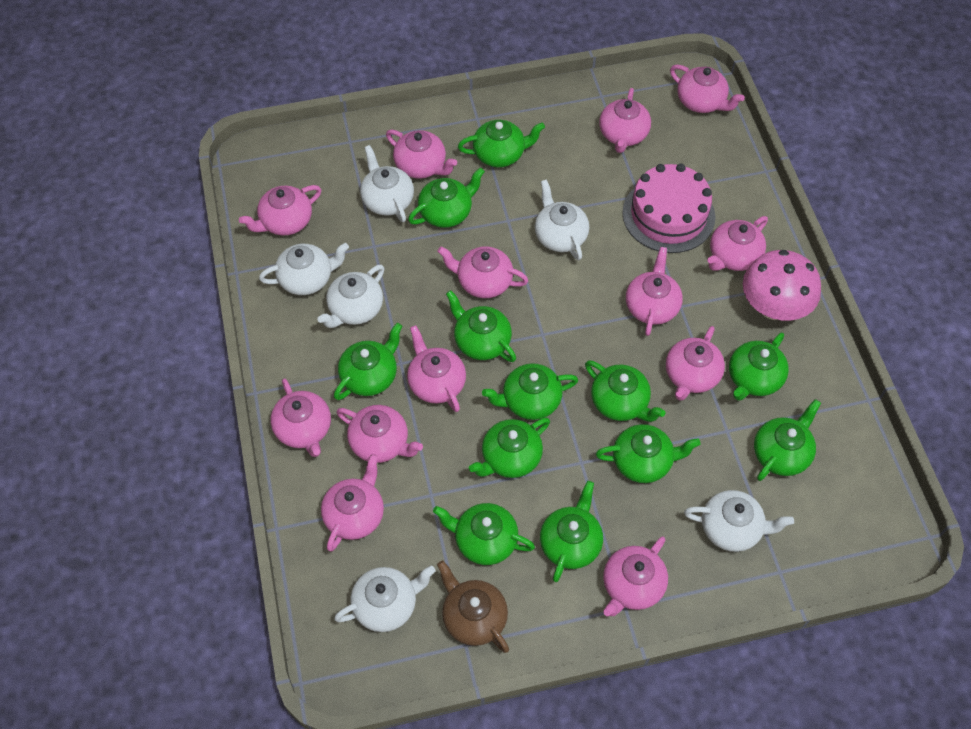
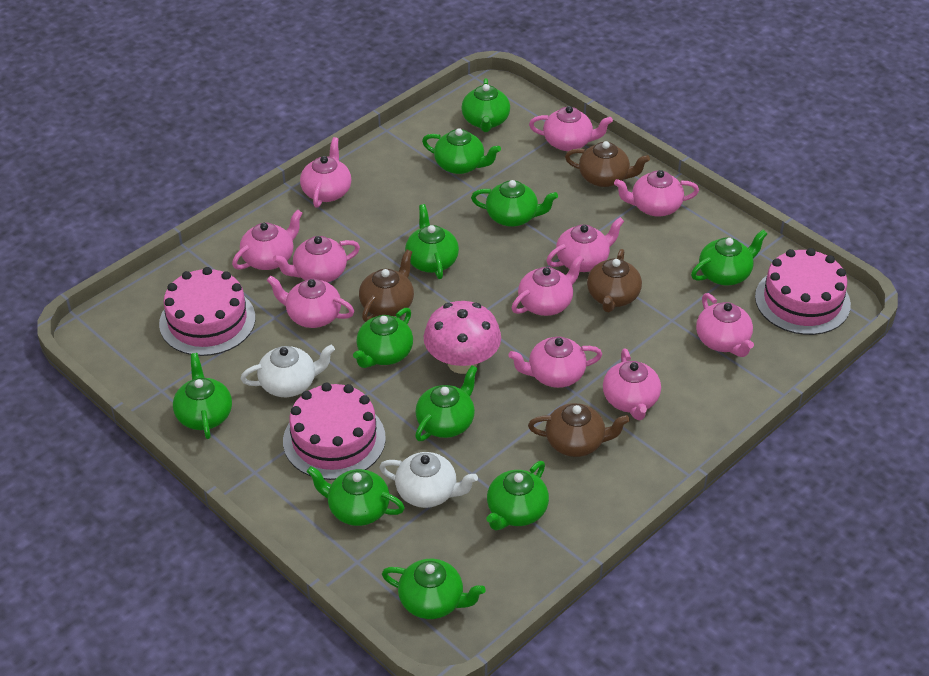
brown teapot: 1 -> 4
green teapot: 12 -> 11
pink cake: 1 -> 3
pink teapot: 13 -> 11
white teapot: 6 -> 2

